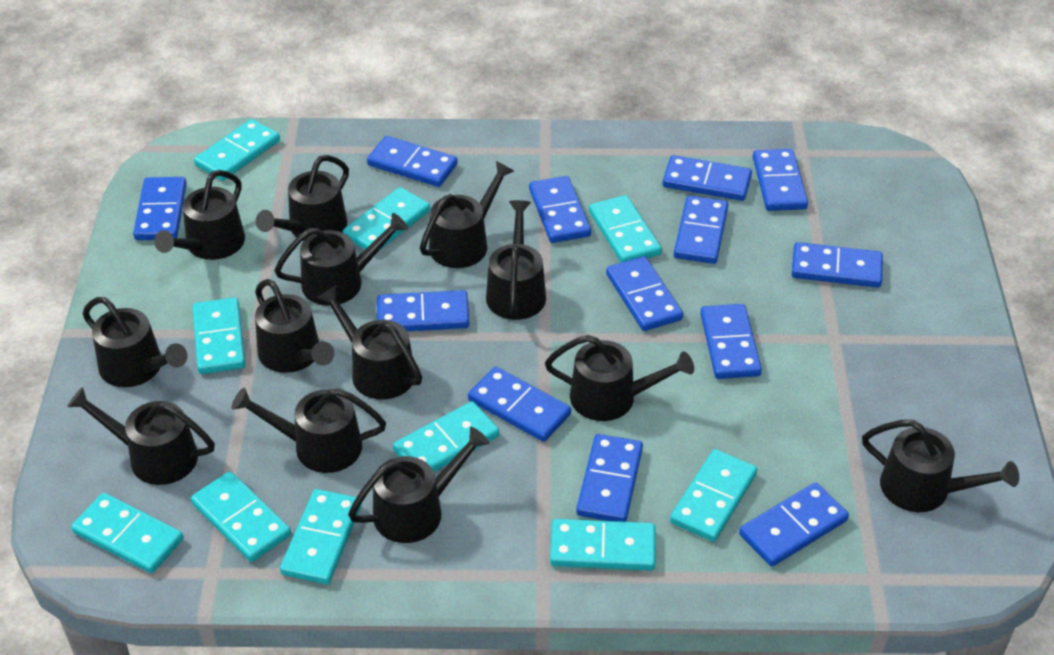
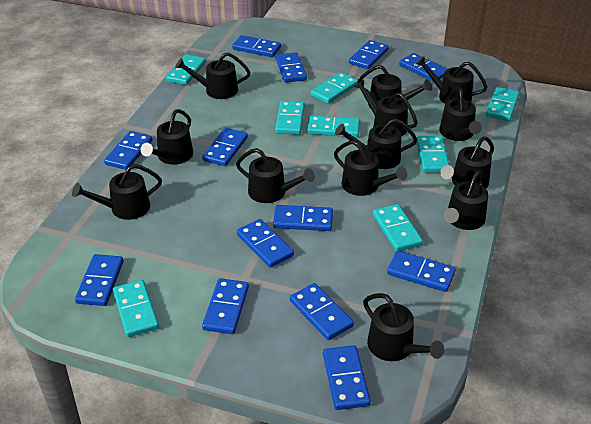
turquoise domino: 10 -> 8

